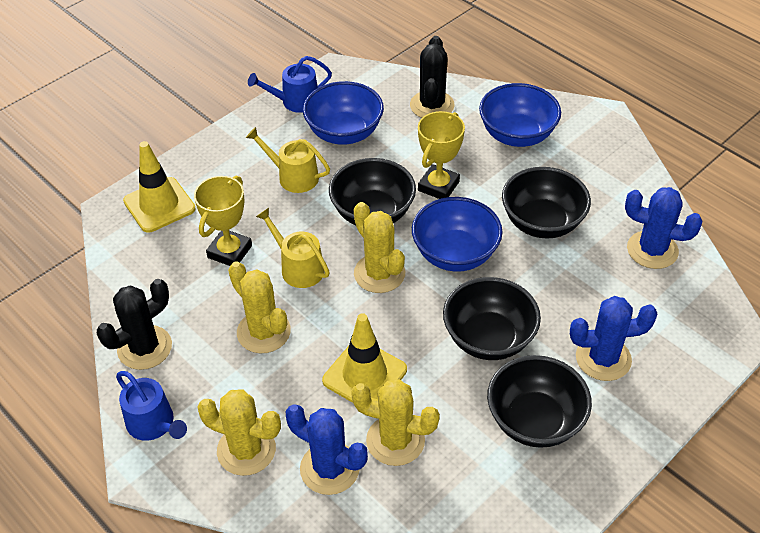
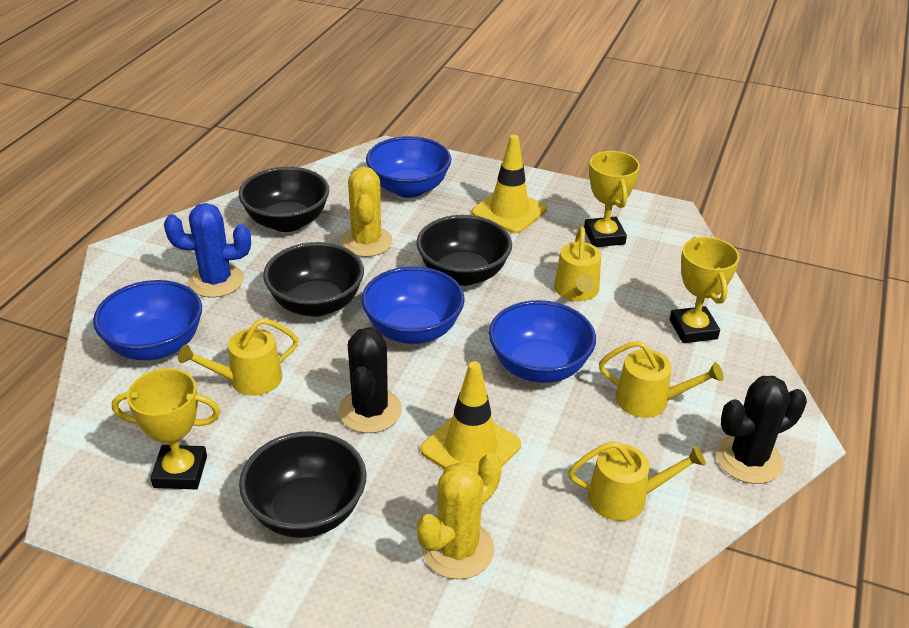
blue bowl: 3 -> 4
blue cactus: 3 -> 1
blue watering can: 2 -> 0
yellow cactus: 4 -> 2
yellow trophy: 2 -> 3
yellow watering can: 2 -> 4

